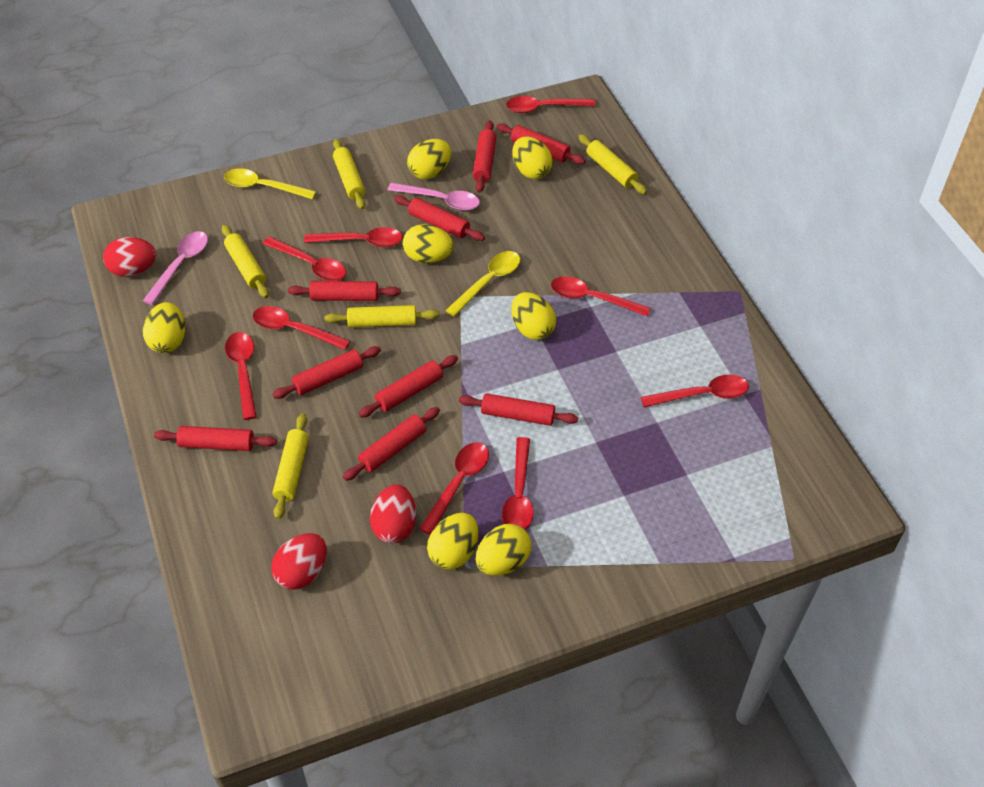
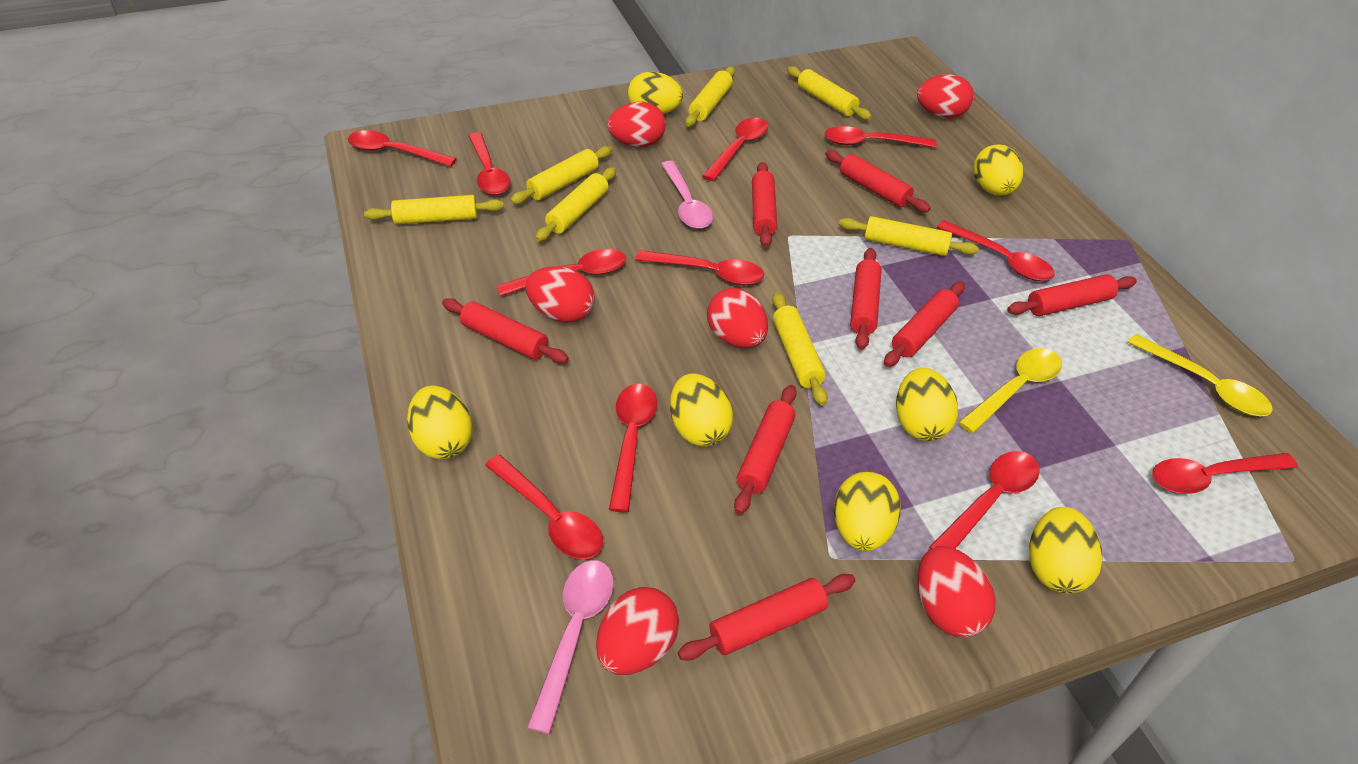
red egg: 3 -> 6
red rolling pin: 9 -> 8
red spoon: 9 -> 11
yellow rolling pin: 5 -> 7

